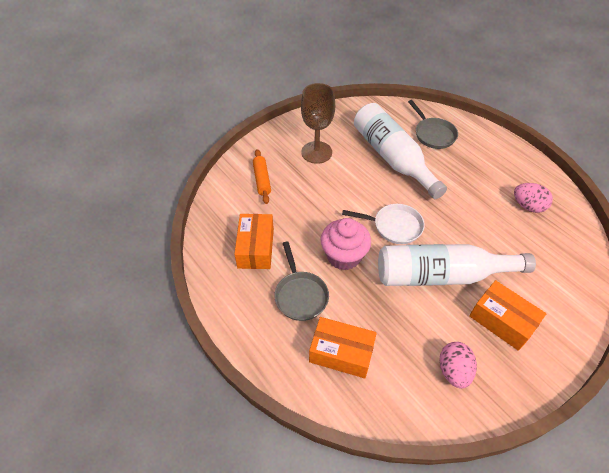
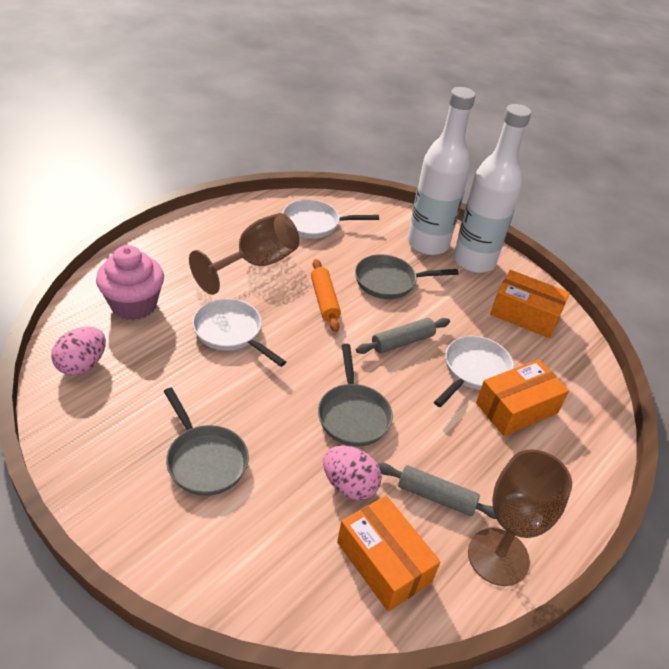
brown goblet: 1 -> 2
grey pan: 2 -> 3
grey rolling pin: 0 -> 2
white pan: 1 -> 3

